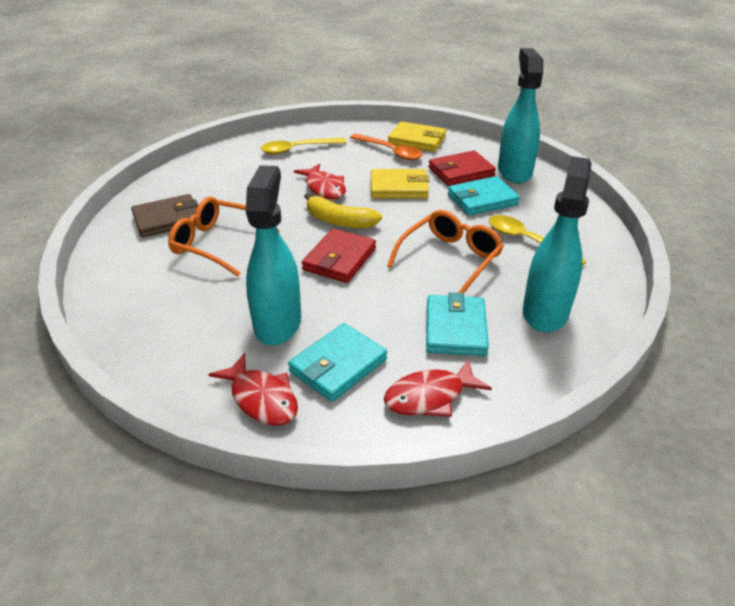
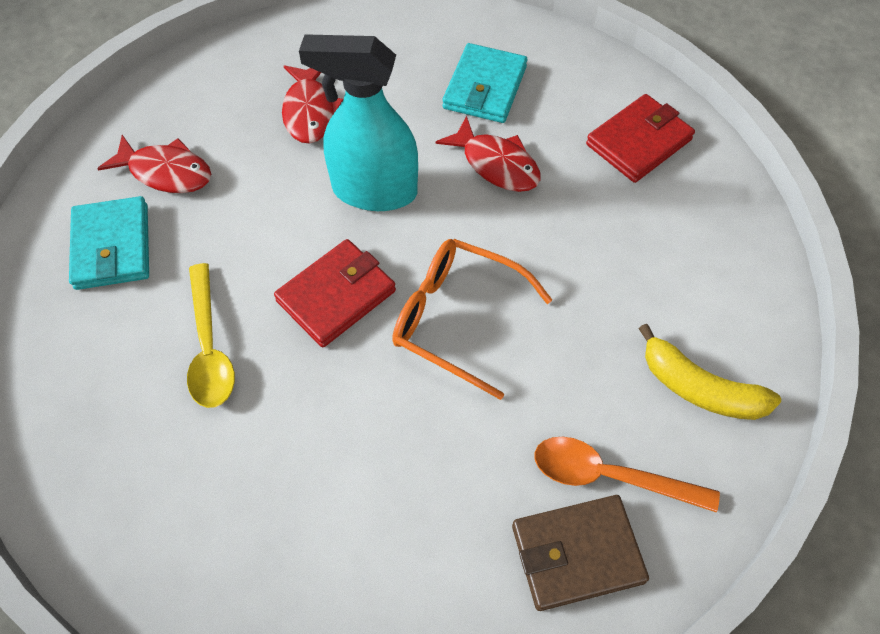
orange glasses: 2 -> 1
turquoise spray bottle: 3 -> 1
turquoise wallet: 3 -> 2
yellow spoon: 2 -> 1
yellow wallet: 2 -> 0

